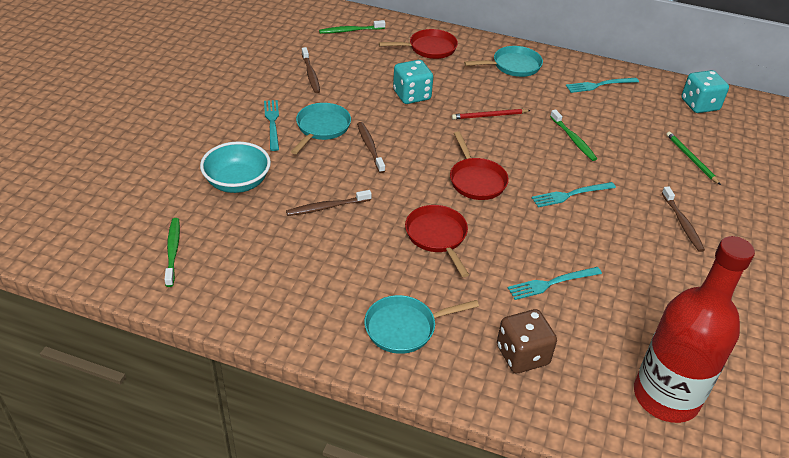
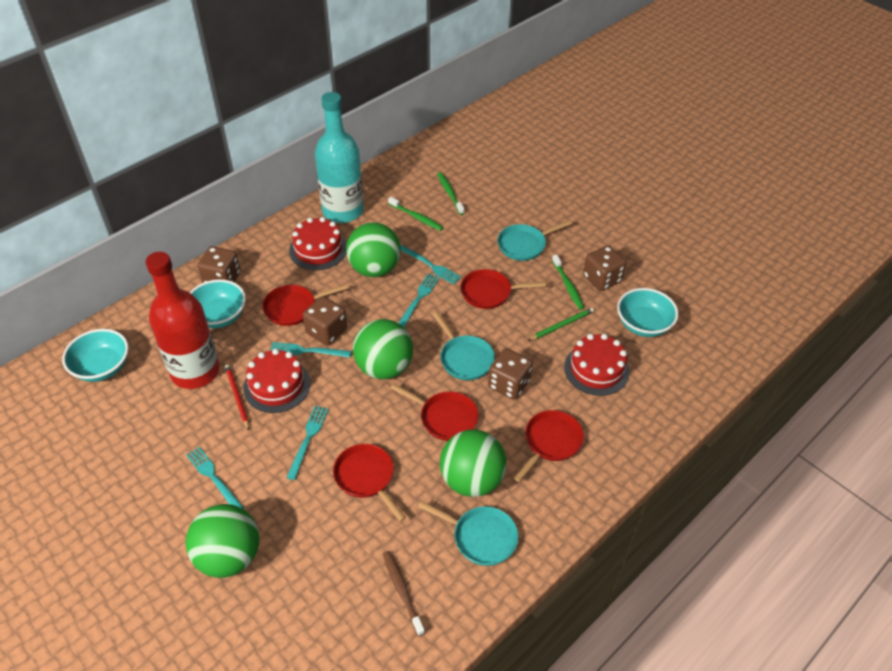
brown dice: 1 -> 4
brown toothbrush: 4 -> 1
green ball: 0 -> 4
red cake: 0 -> 3
red pan: 3 -> 5
turquoise bottle: 0 -> 1
turquoise bowl: 1 -> 3
turquoise dice: 2 -> 0
turquoise fork: 4 -> 5

